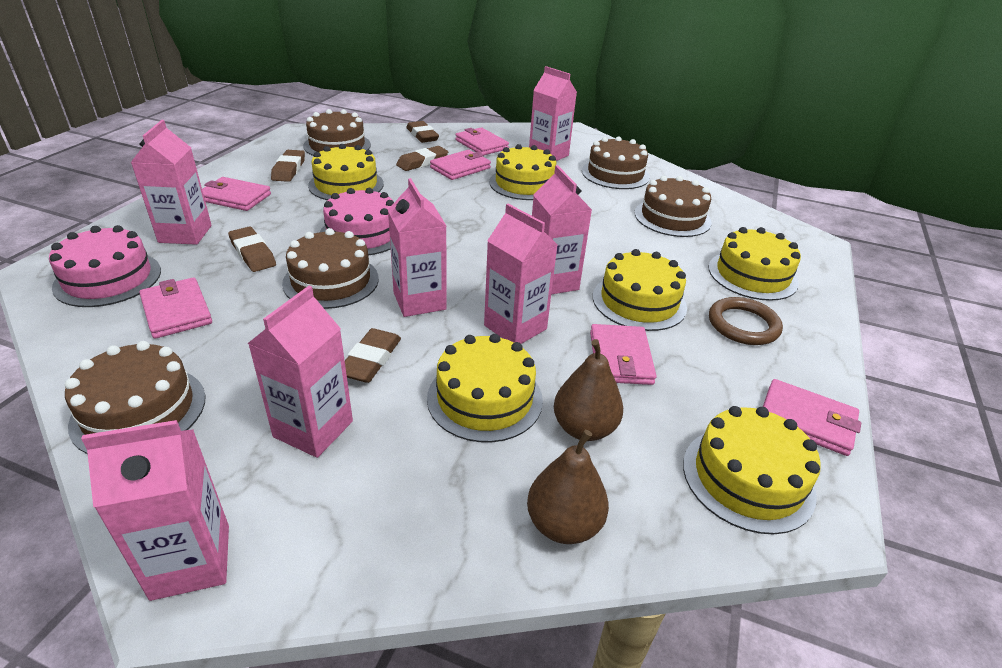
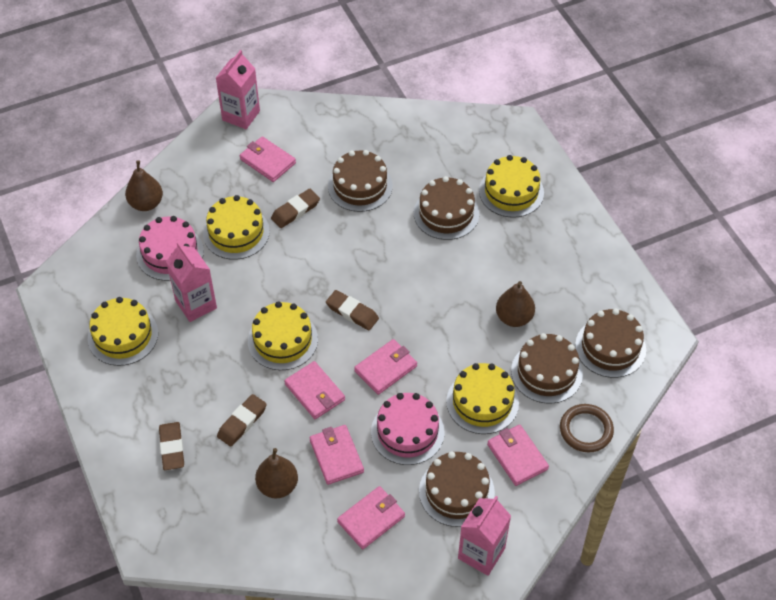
brown eraser: 5 -> 4
brown pear: 2 -> 3
pink carton: 7 -> 3
yellow cake: 6 -> 5

